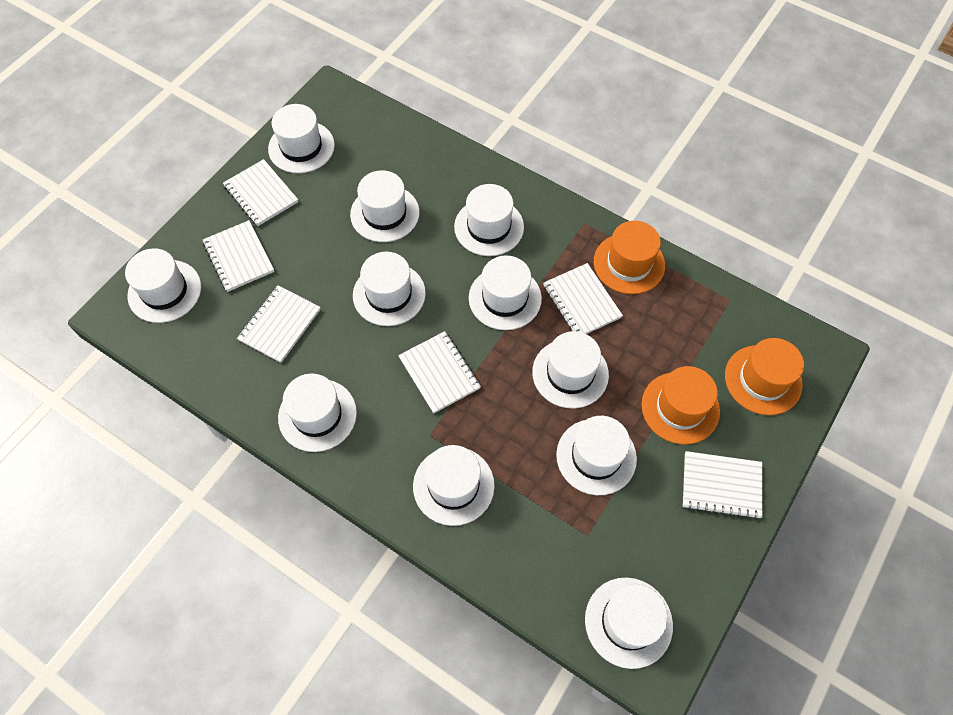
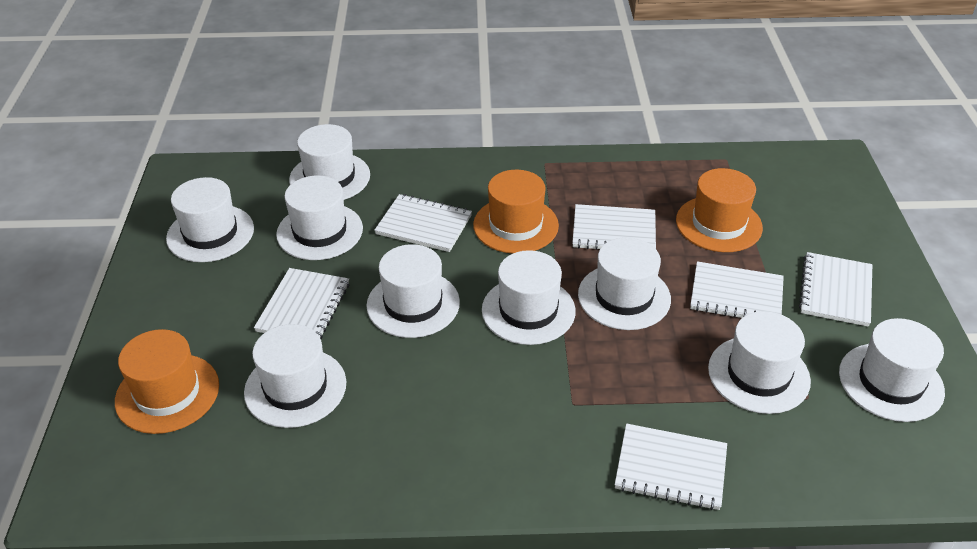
white hat: 11 -> 9

